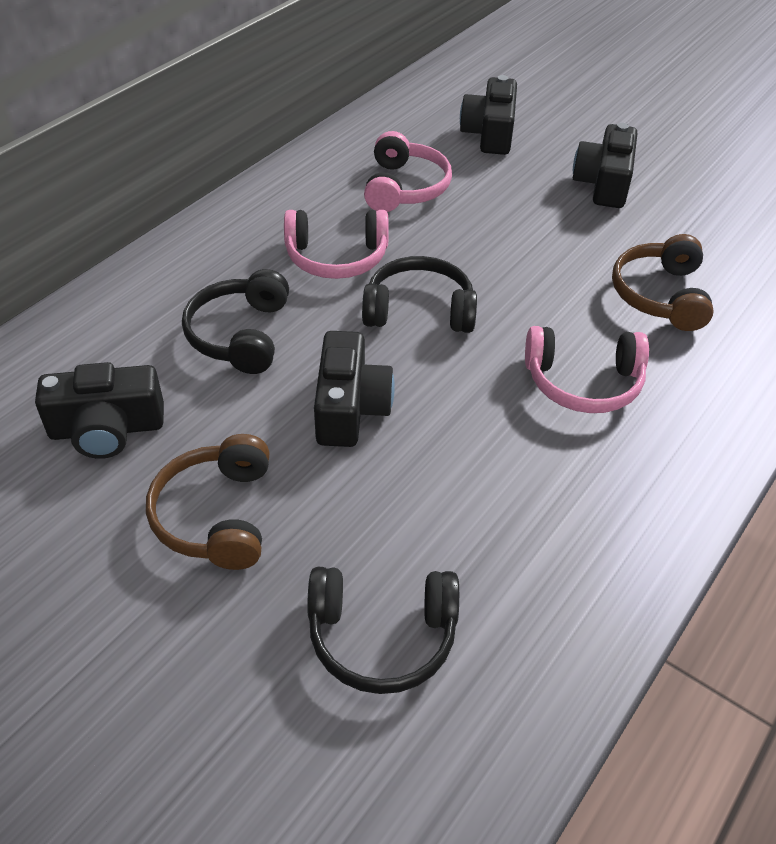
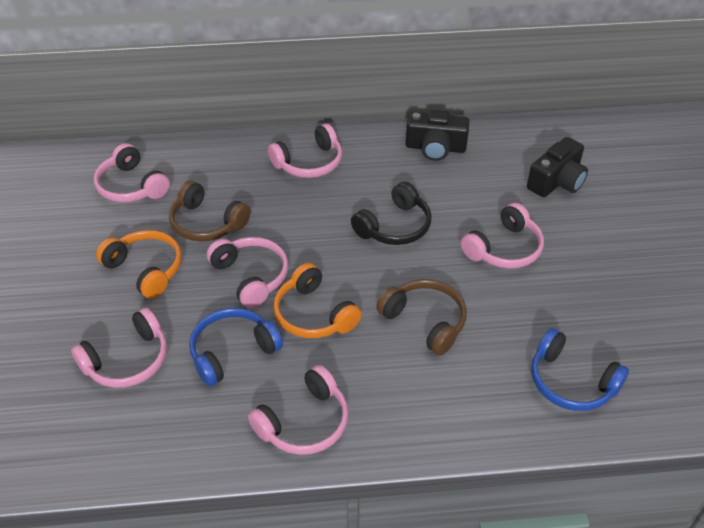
black camera: 4 -> 2
black headphones: 3 -> 1
blue headphones: 0 -> 2
orange headphones: 0 -> 2
pink headphones: 3 -> 6

